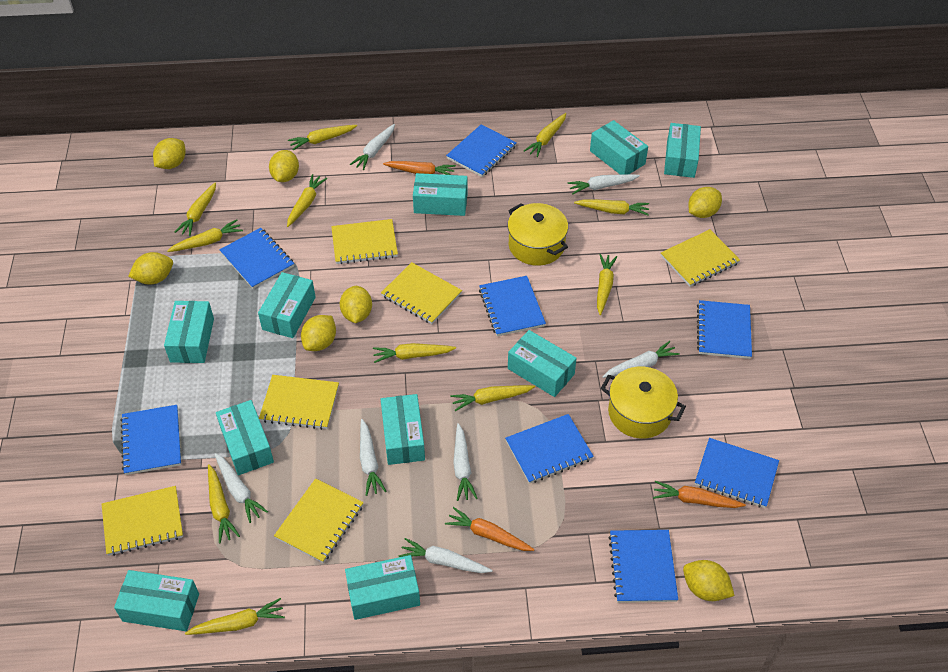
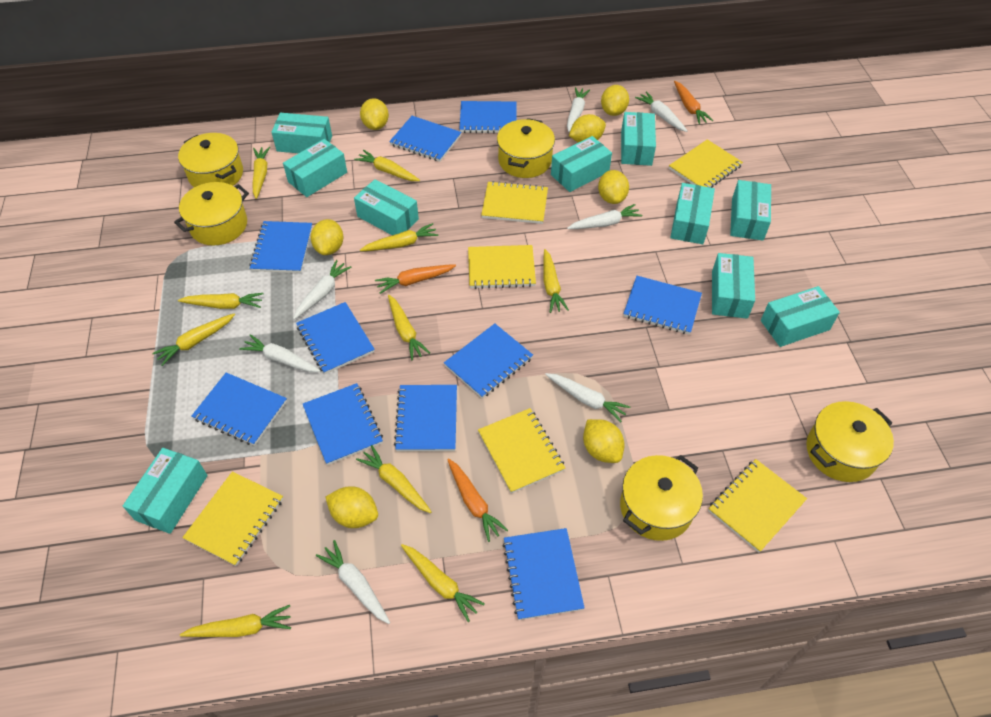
blue notebook: 8 -> 10
yellow carrot: 11 -> 10
yellow pot: 2 -> 5

